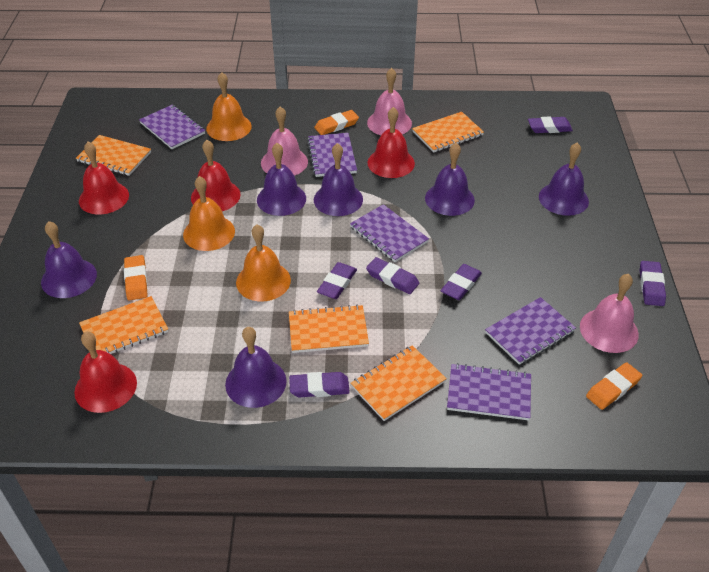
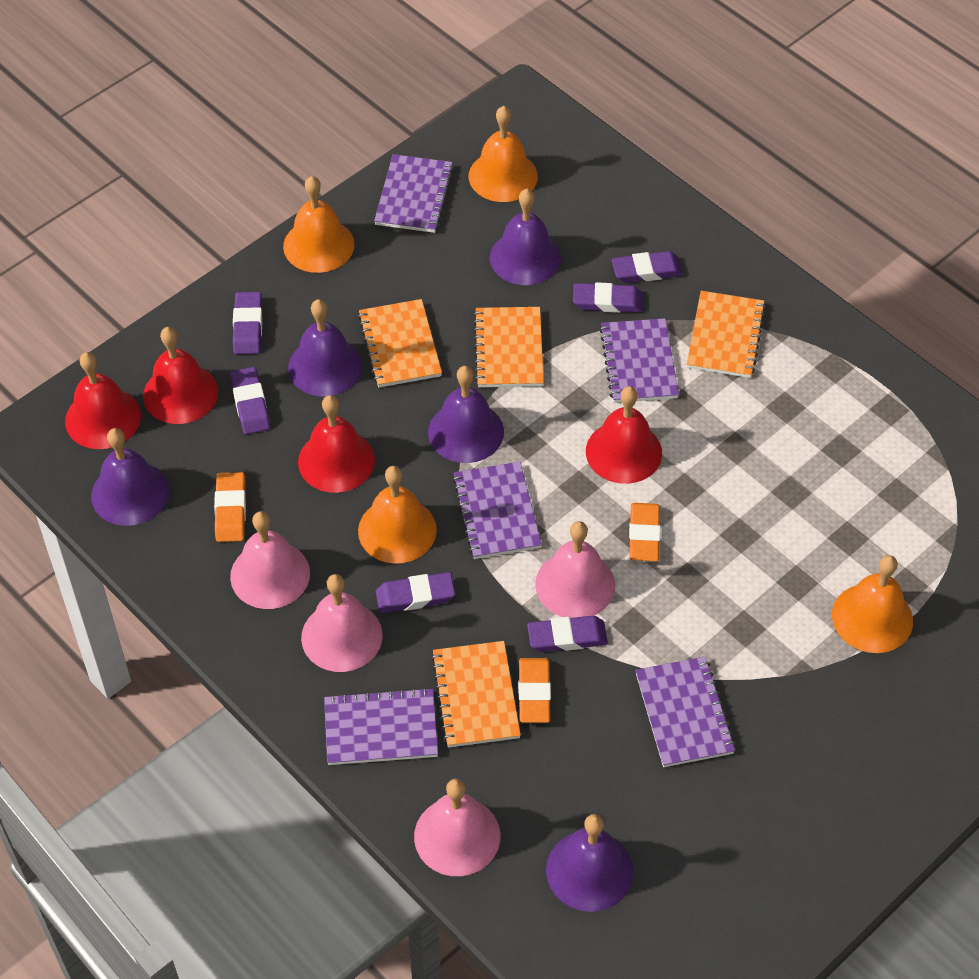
orange bell: 3 -> 4
orange notebook: 5 -> 4
pink bell: 3 -> 4
purple bell: 6 -> 5

